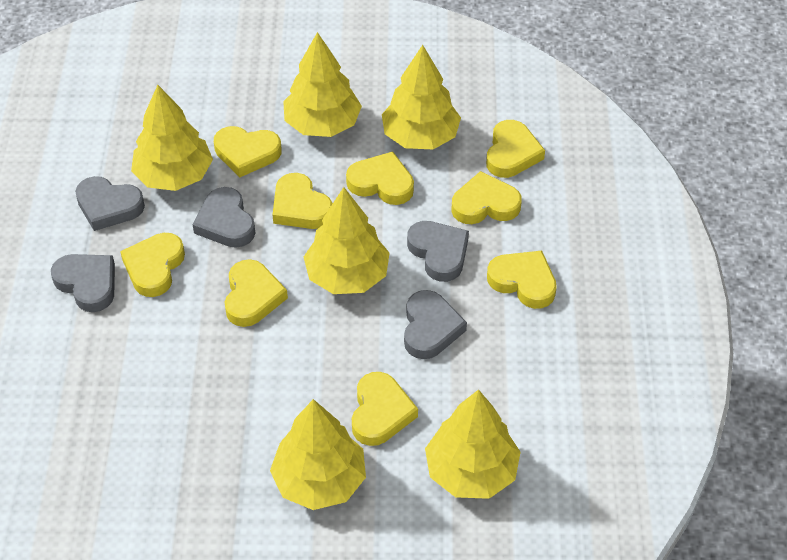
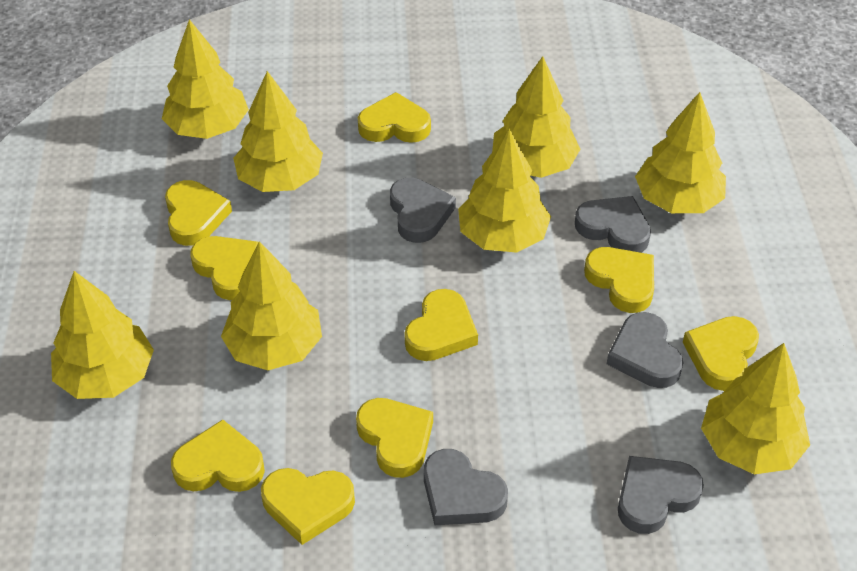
yellow tree: 6 -> 8

